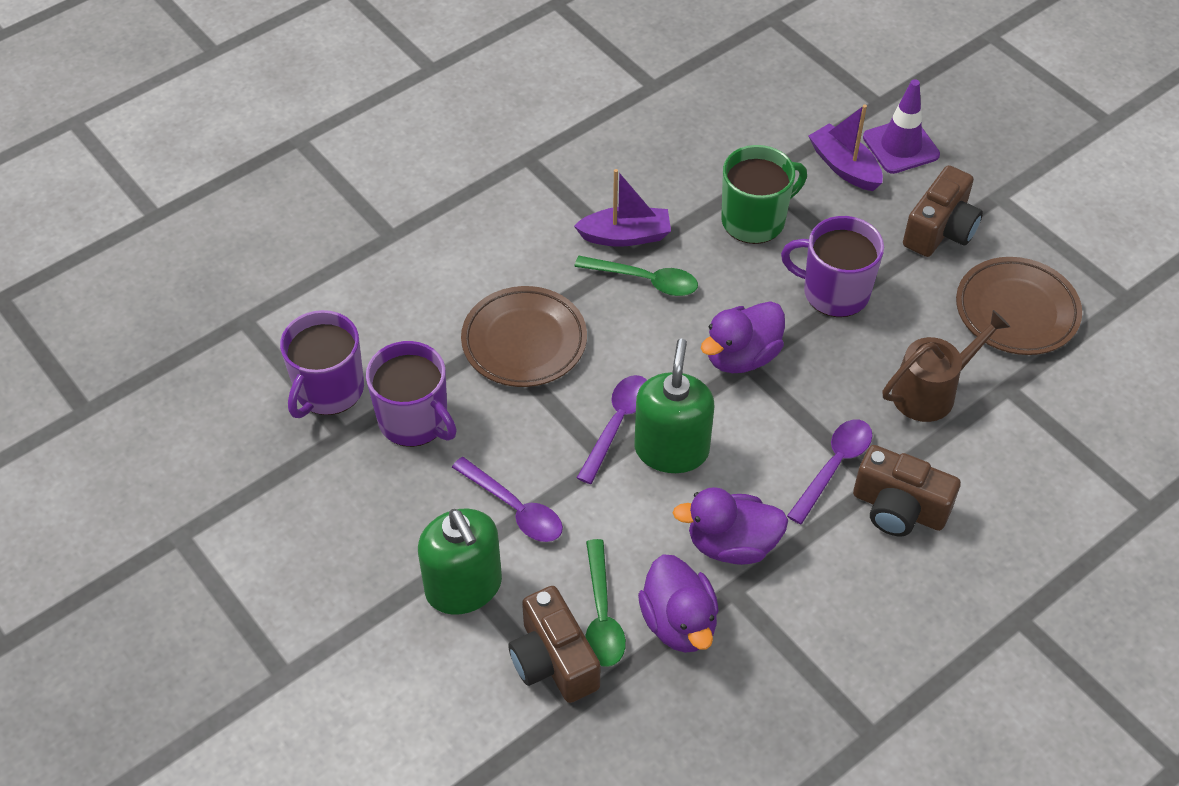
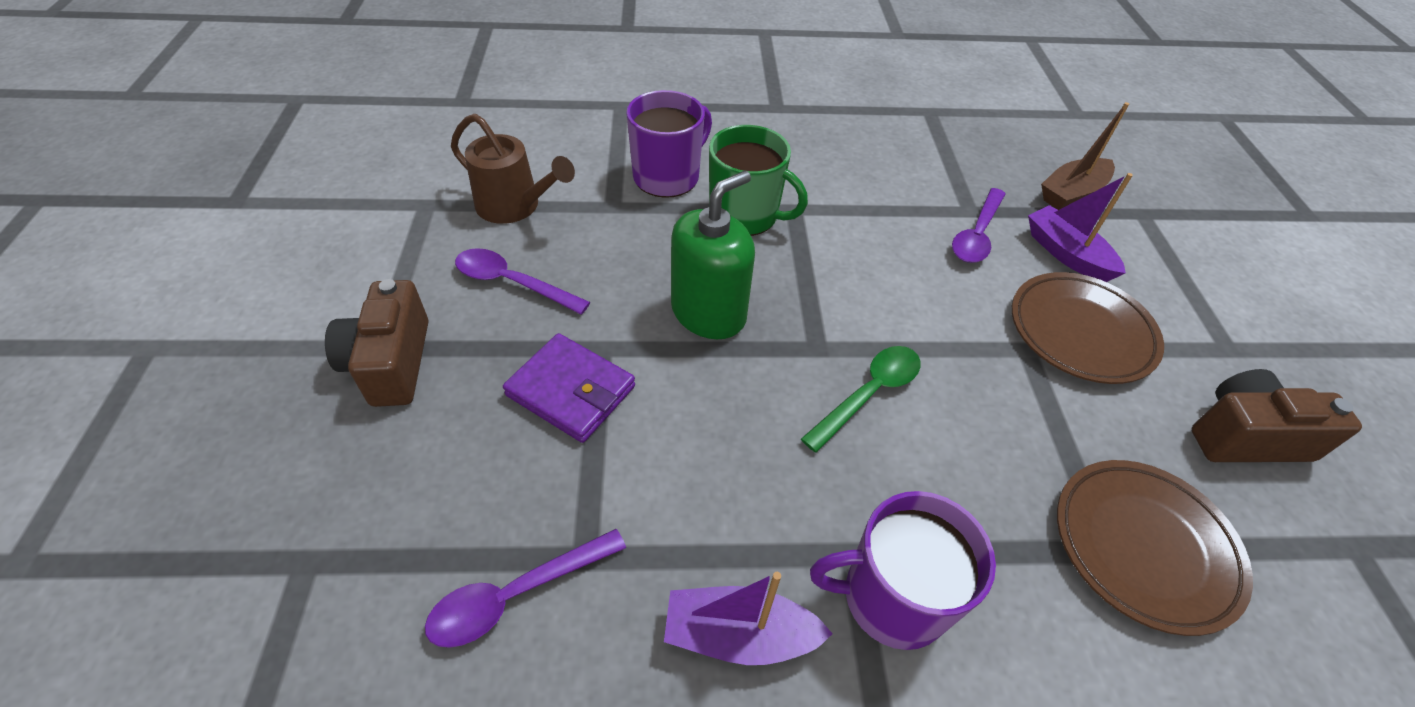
brown boat: 0 -> 1
brown camera: 3 -> 2
green soap dispenser: 2 -> 1
green spoon: 2 -> 1
purple duck: 3 -> 0
purple mug: 3 -> 2
purple traffic cone: 1 -> 0
purple wallet: 0 -> 1

